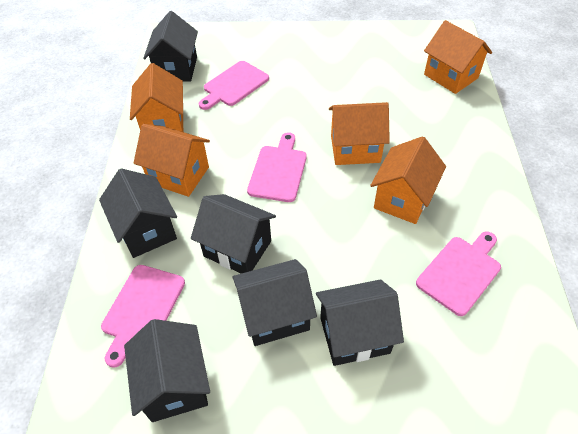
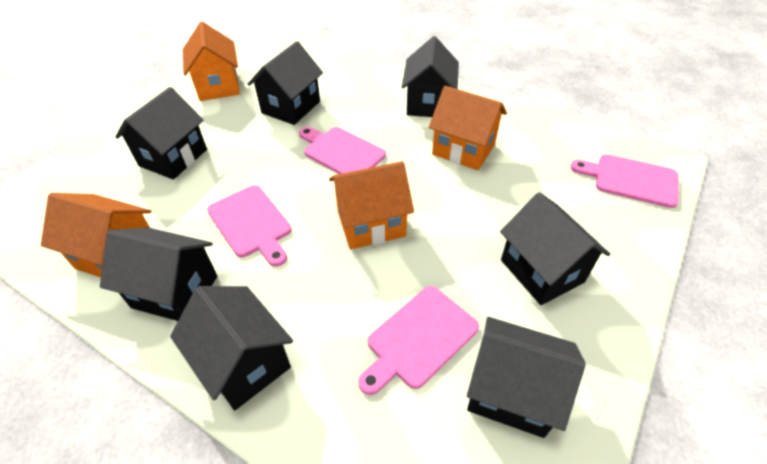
black house: 6 -> 7
orange house: 5 -> 4

